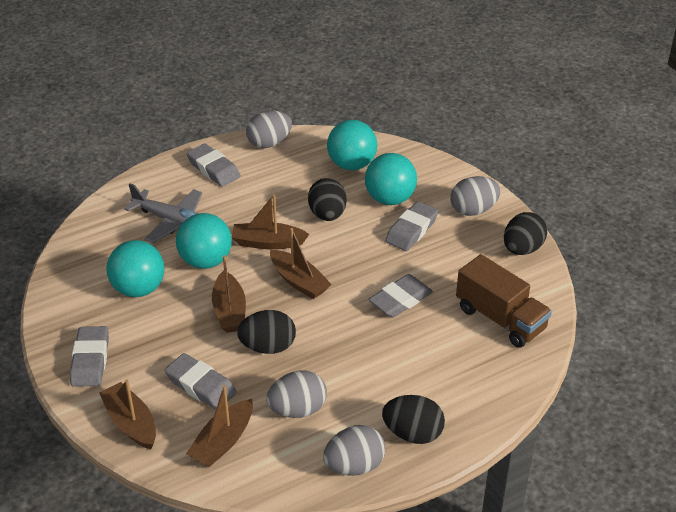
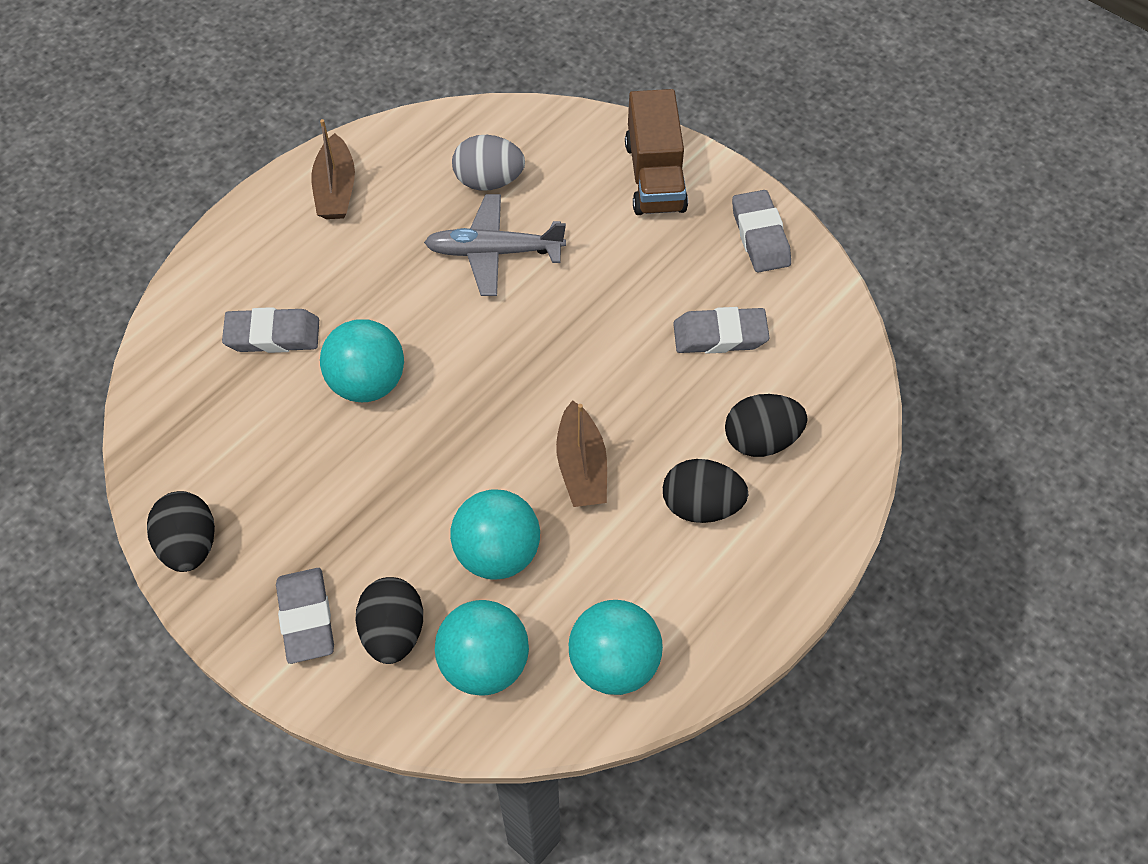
brown boat: 5 -> 2
grey egg: 4 -> 1
grey eraser: 5 -> 4

